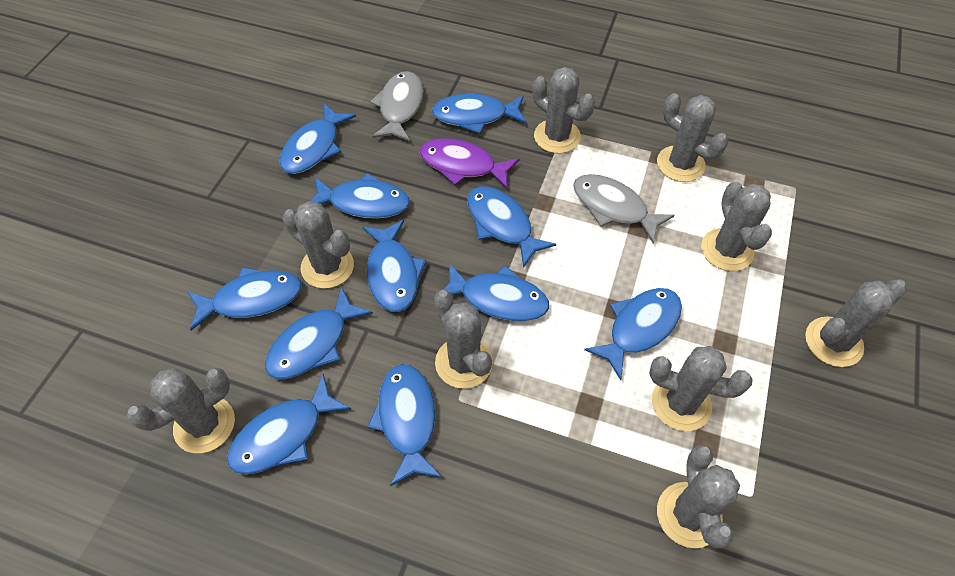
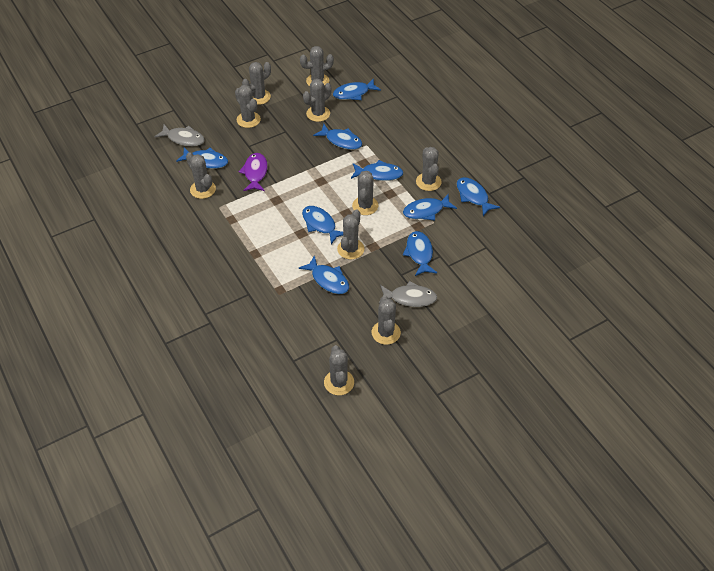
blue fish: 11 -> 9
grey cactus: 9 -> 10

